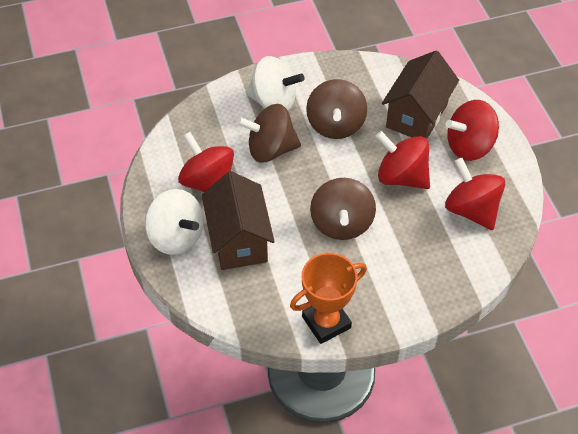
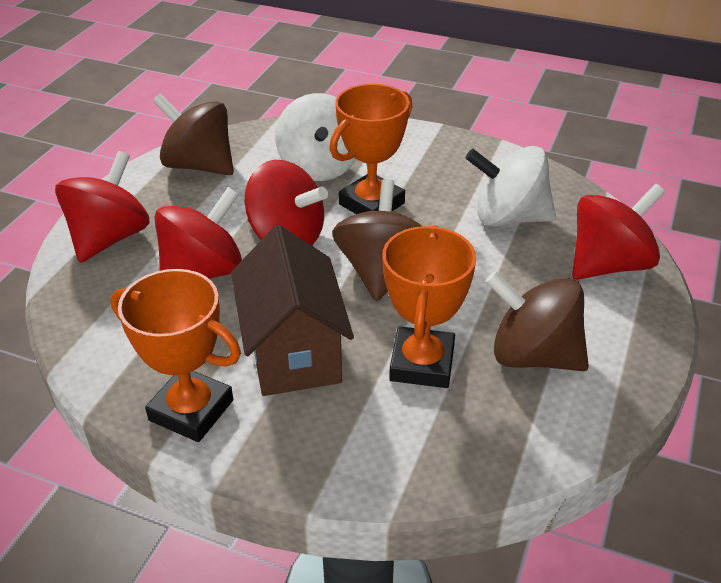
brown house: 2 -> 1
orange trophy: 1 -> 3

